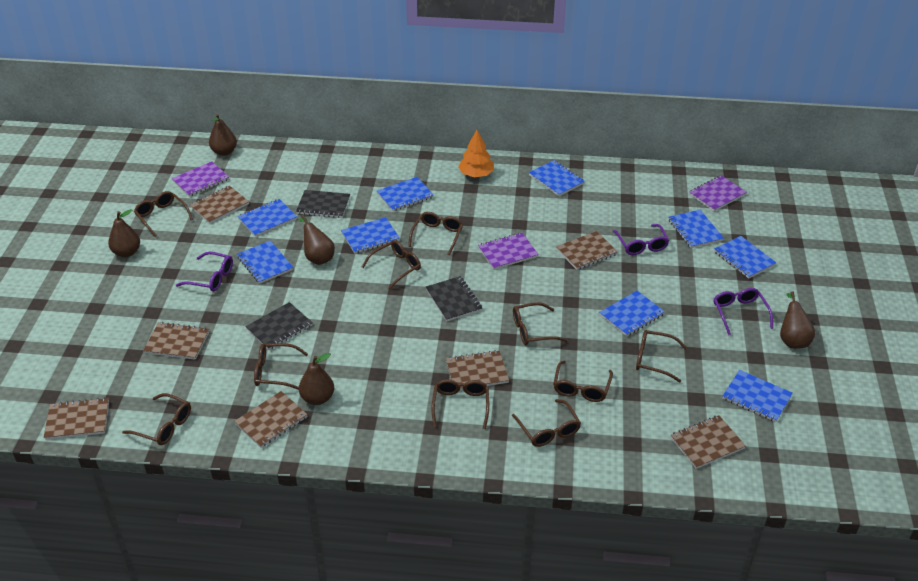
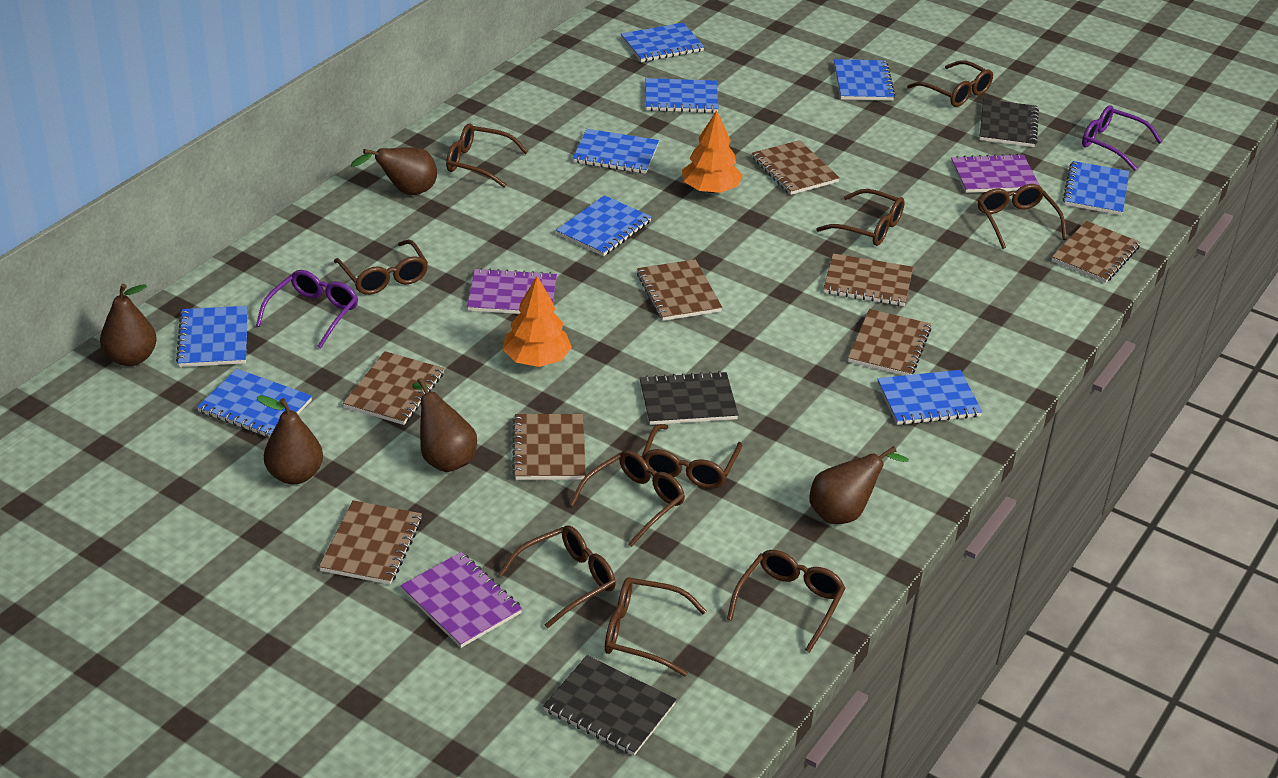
brown notebook: 7 -> 8
orange tree: 1 -> 2
purple glasses: 3 -> 2

